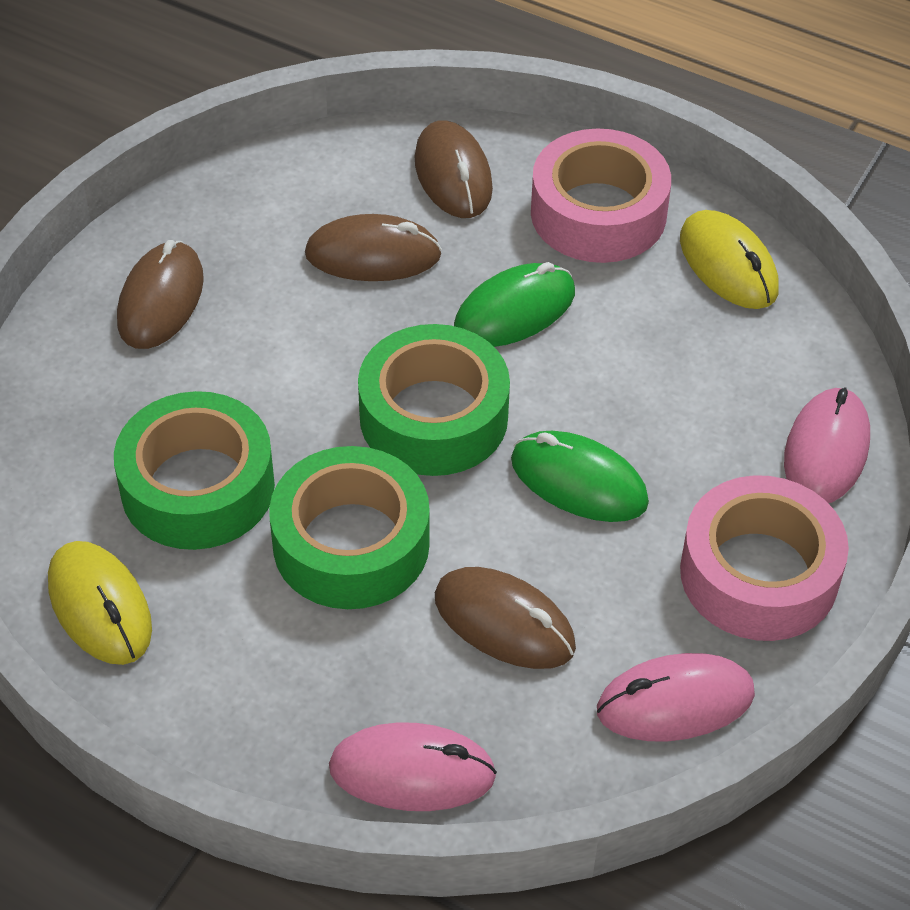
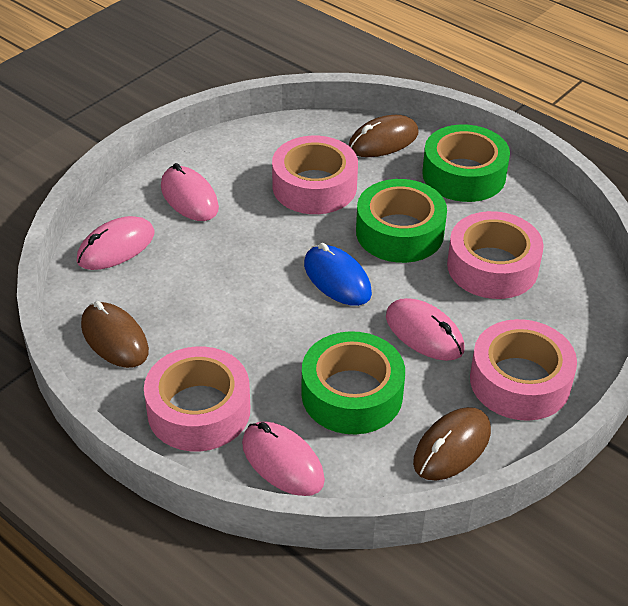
blue mouse: 0 -> 1
brown mouse: 4 -> 3
green mouse: 2 -> 0
pink mouse: 3 -> 4
pink tape: 2 -> 4
yellow mouse: 2 -> 0

